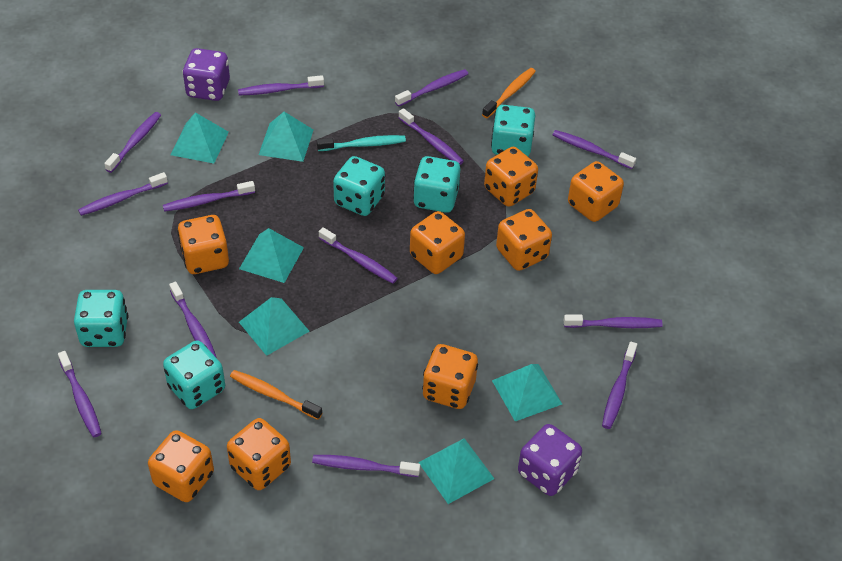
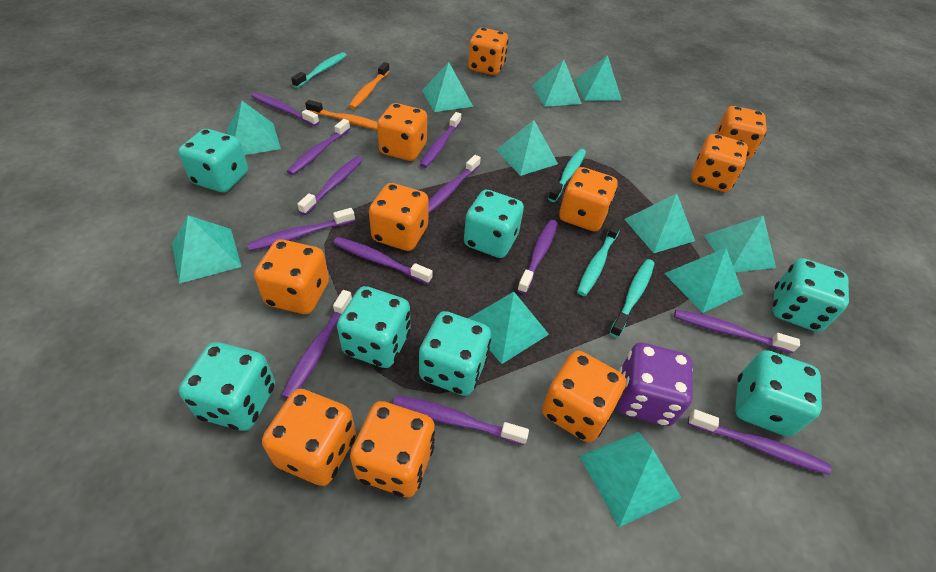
orange dice: 8 -> 10
purple dice: 2 -> 1
purple toothbrush: 13 -> 12
turquoise dice: 5 -> 7
turquoise pyramid: 6 -> 11
turquoise toothbrush: 1 -> 4

